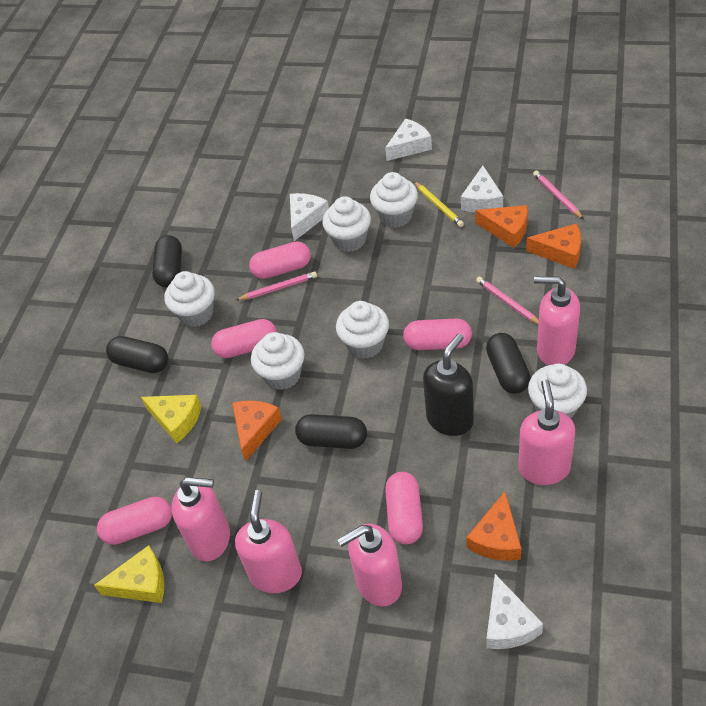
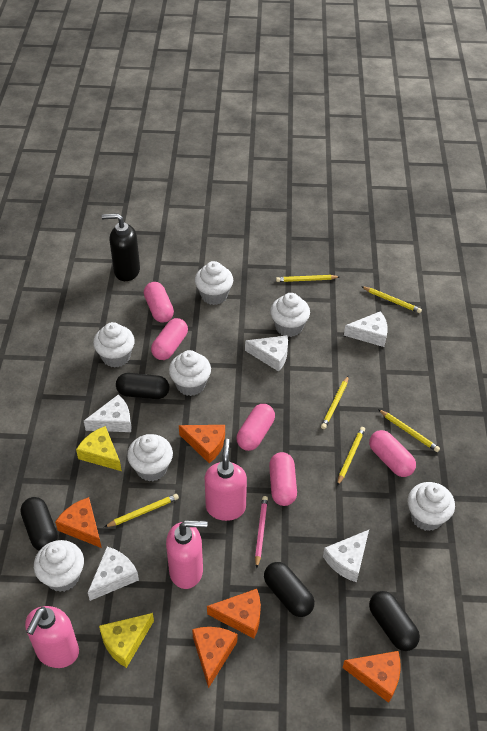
orange cheese: 4 -> 5
pink pencil: 3 -> 1
pink soap dispenser: 5 -> 3
white cheese: 4 -> 5
white cupcake: 6 -> 7
yellow pencil: 1 -> 6

